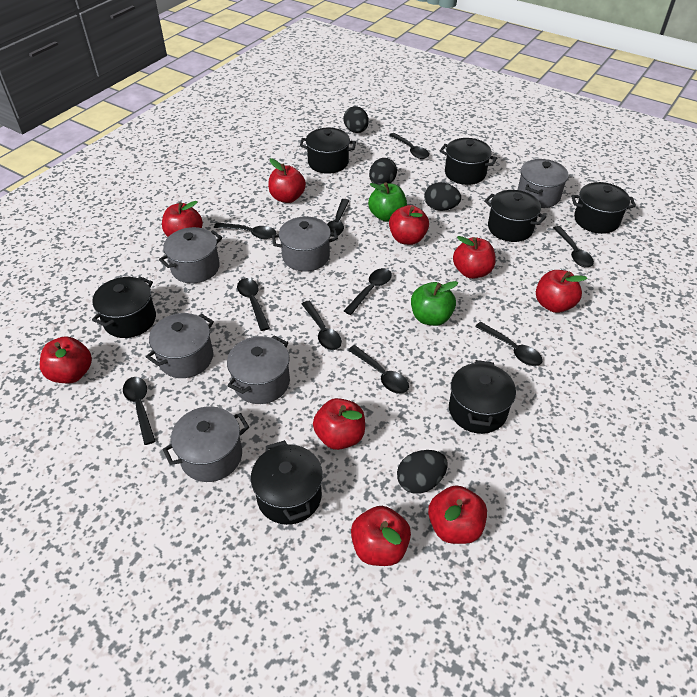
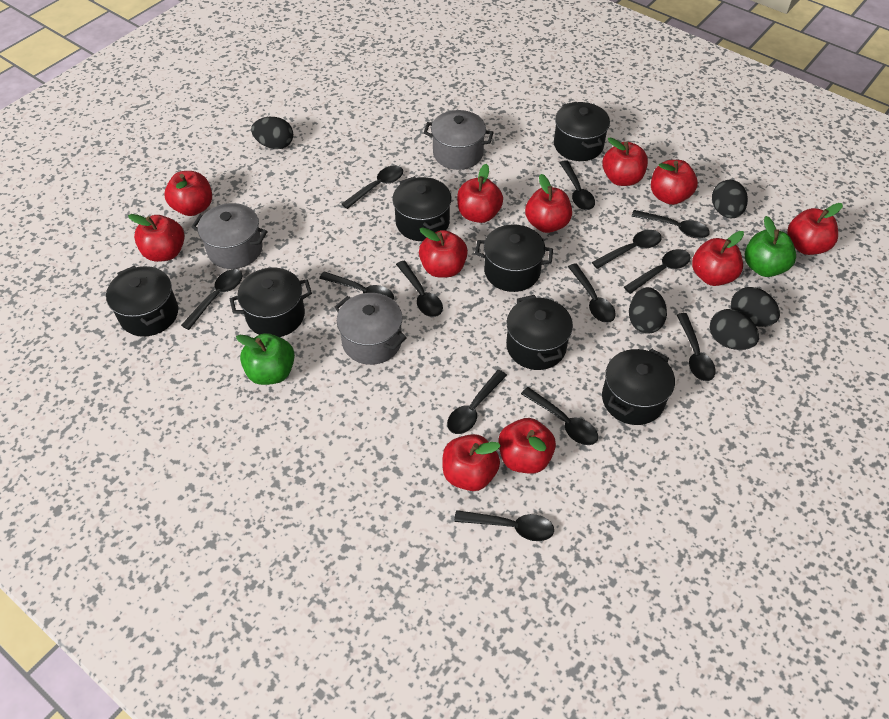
black egg: 4 -> 5
black spoon: 10 -> 13
grey pot: 6 -> 3
red apple: 9 -> 11

